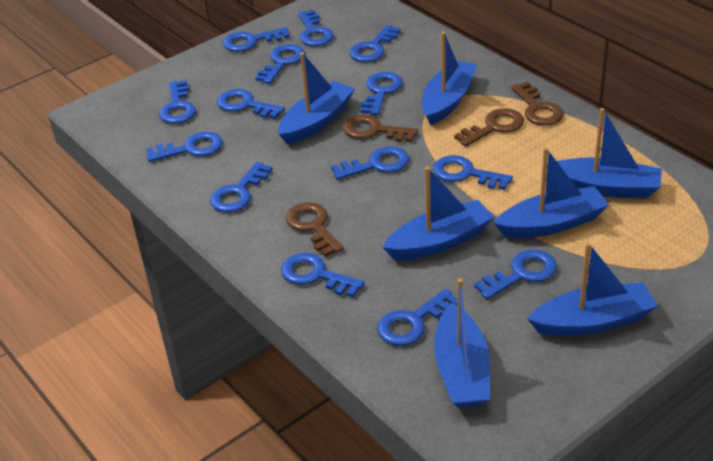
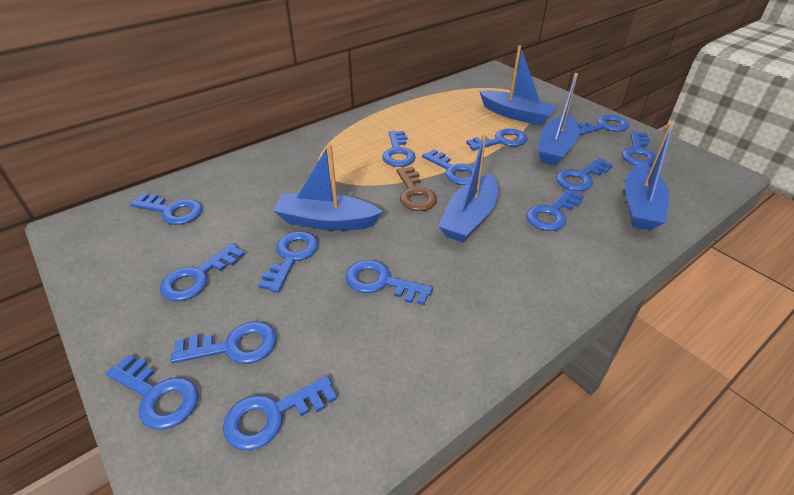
blue boat: 7 -> 5
brown key: 4 -> 1

